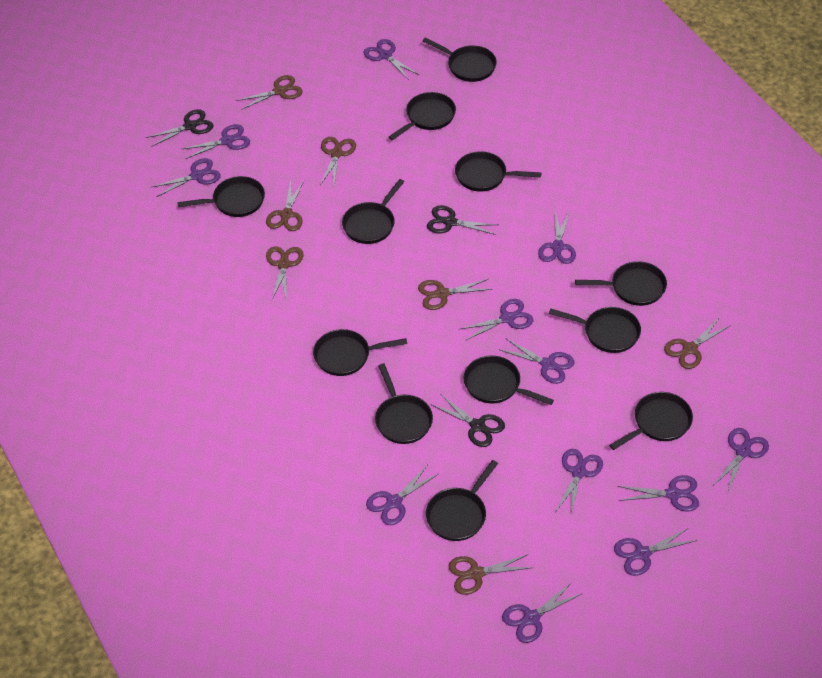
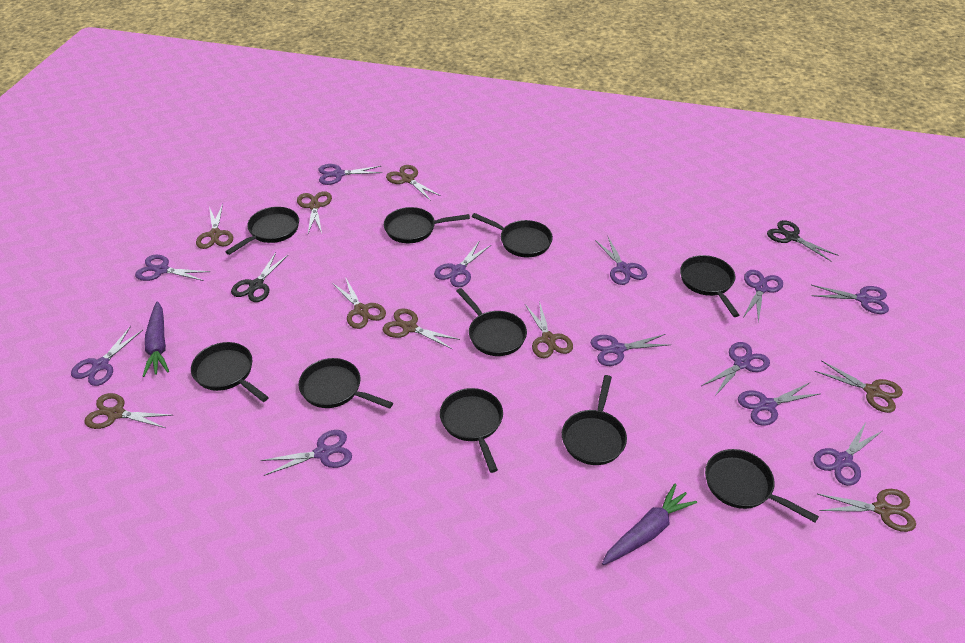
black pan: 12 -> 10
black scissors: 3 -> 2
brown scissors: 7 -> 9
purple carrot: 0 -> 2

